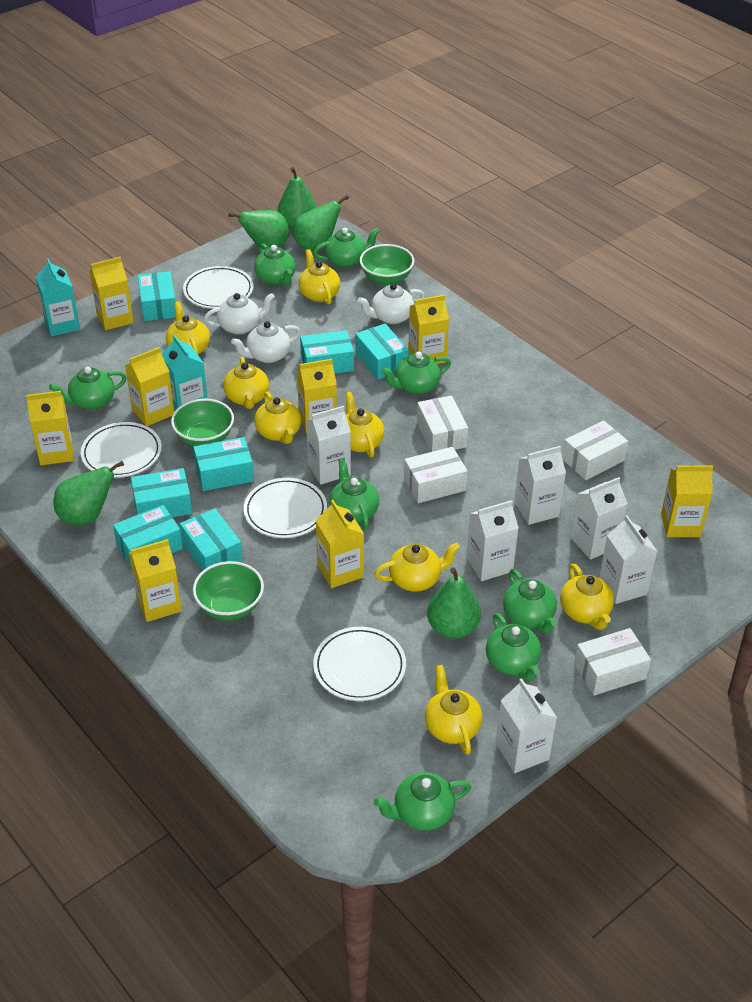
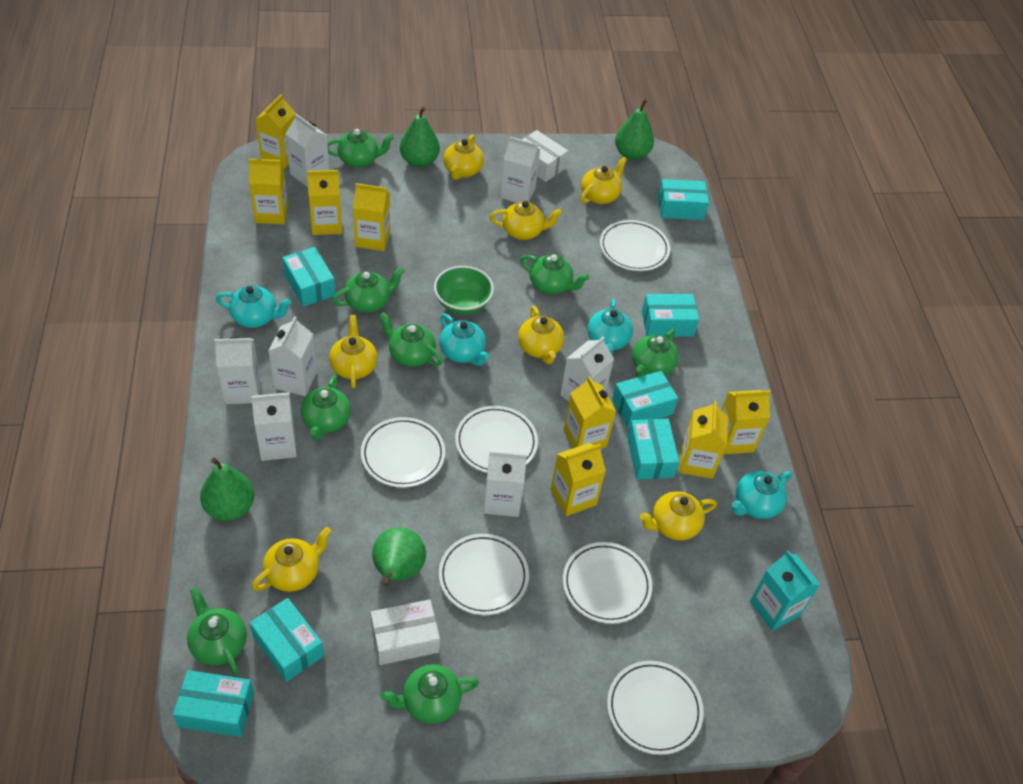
green bowl: 3 -> 1
green pear: 5 -> 4
turquoise carton: 2 -> 1
turquoise teapot: 0 -> 4
white box: 4 -> 2
white carton: 6 -> 7
white plate: 4 -> 6
white teapot: 3 -> 0
yellow teapot: 8 -> 7

